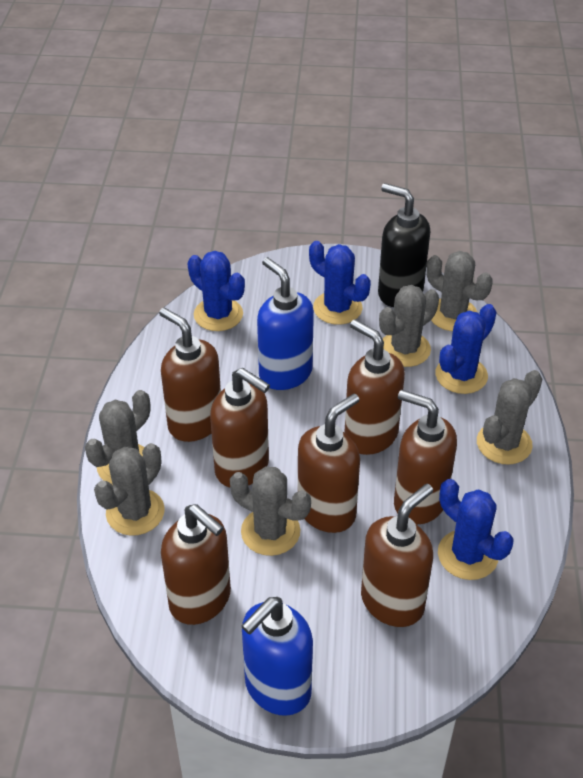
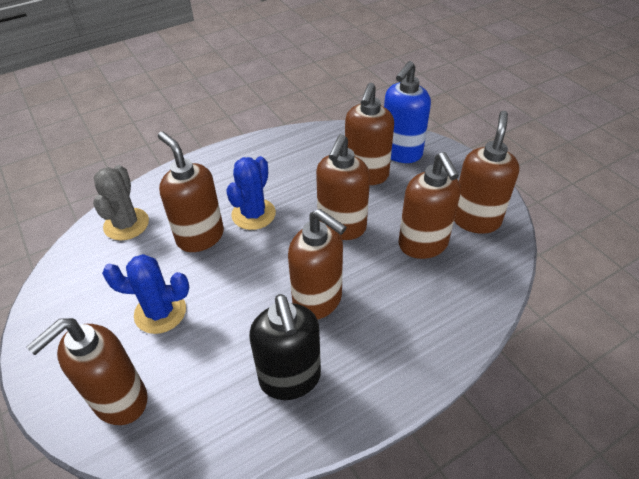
blue cactus: 4 -> 2
blue soap dispenser: 2 -> 1
grey cactus: 6 -> 1

